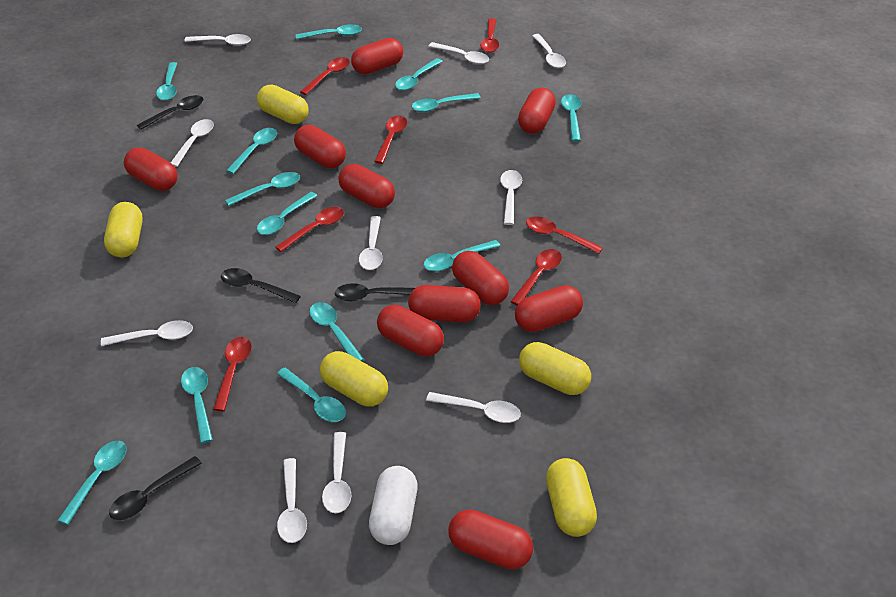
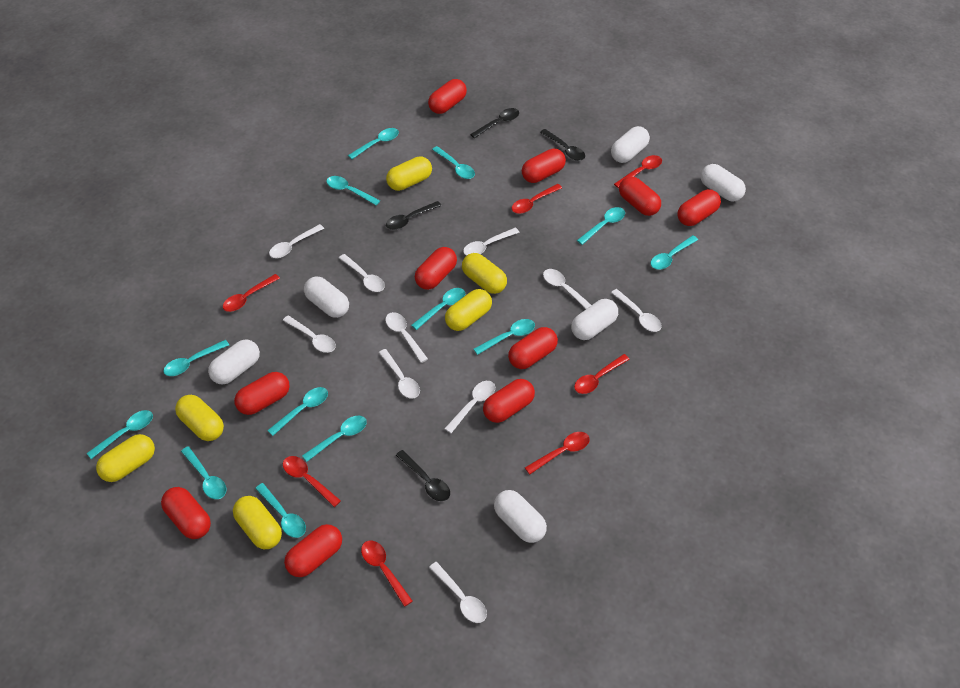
white capsule: 1 -> 6
yellow capsule: 5 -> 6

